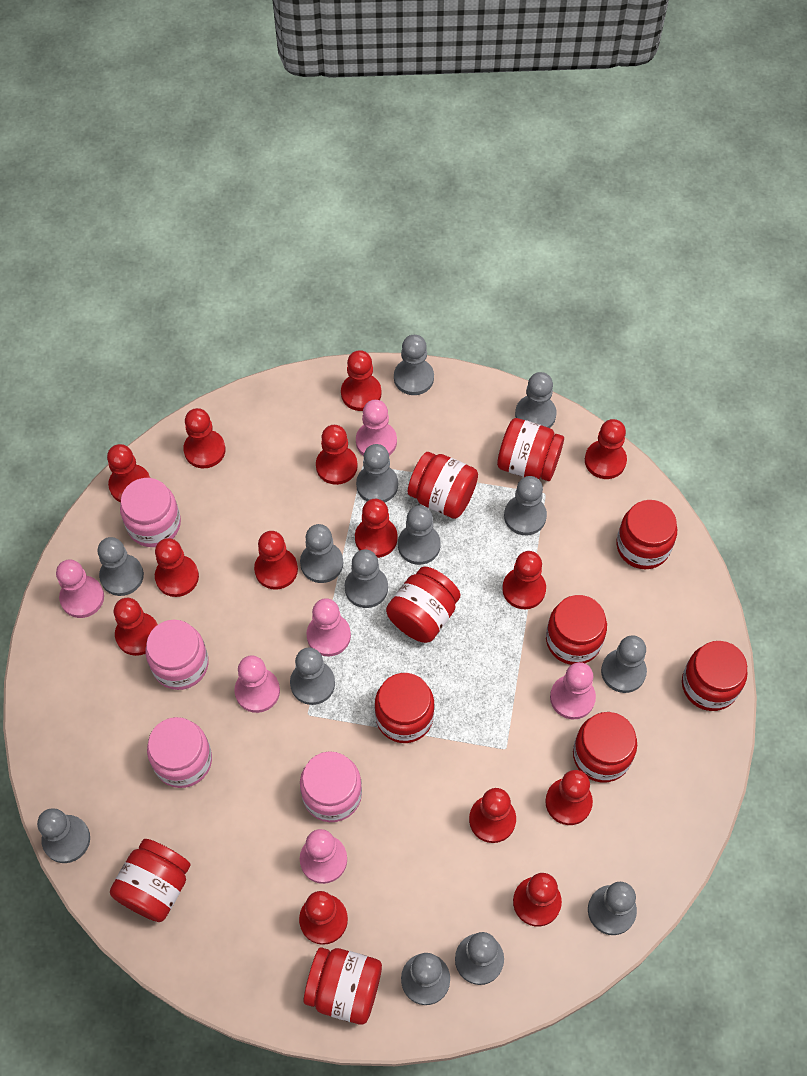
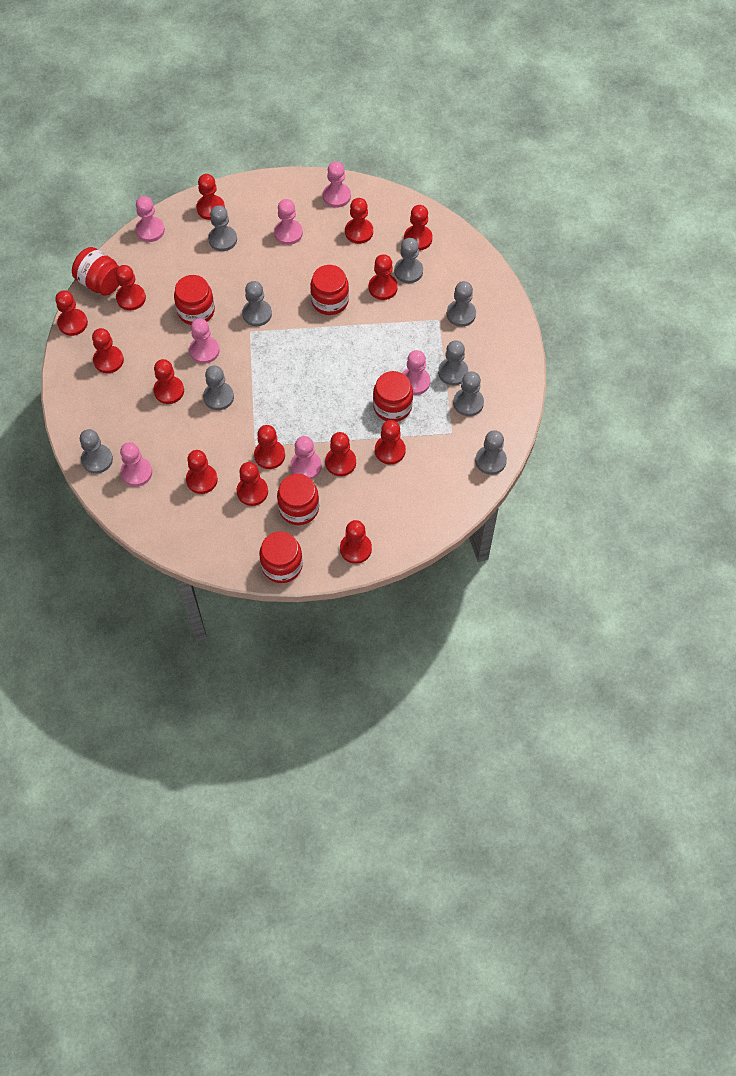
grey pawn: 14 -> 9
pink jar: 4 -> 0
pink pawn: 6 -> 7
red jar: 10 -> 6

